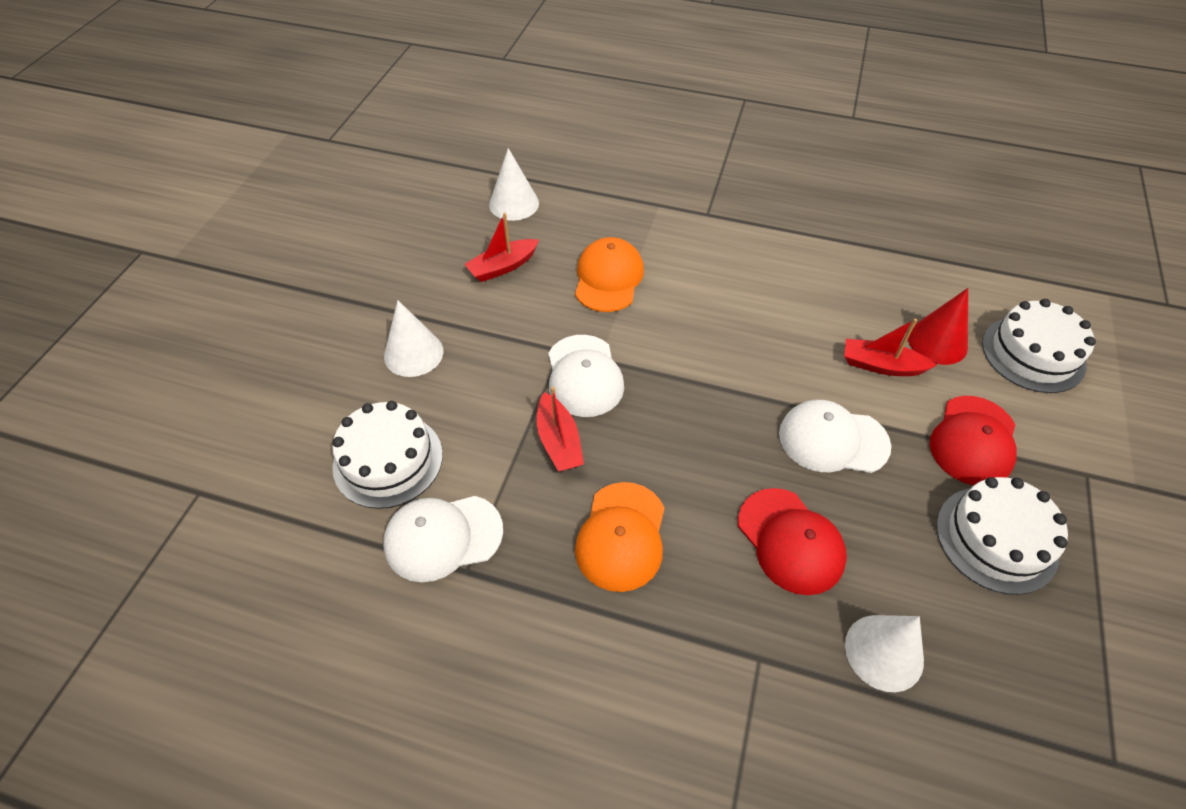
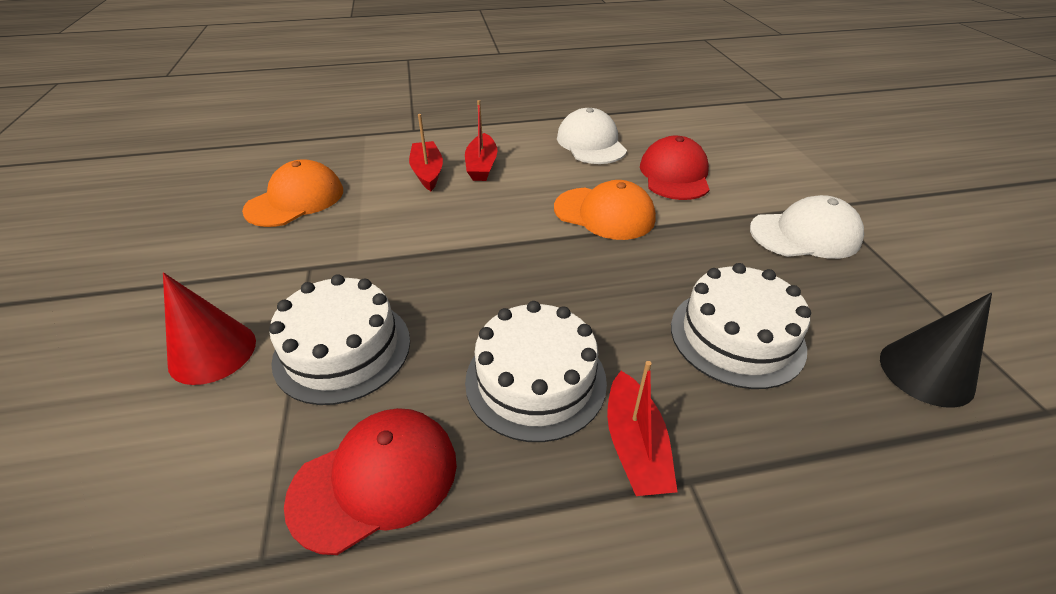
black cone: 0 -> 1
white cap: 3 -> 2
white cone: 3 -> 0

